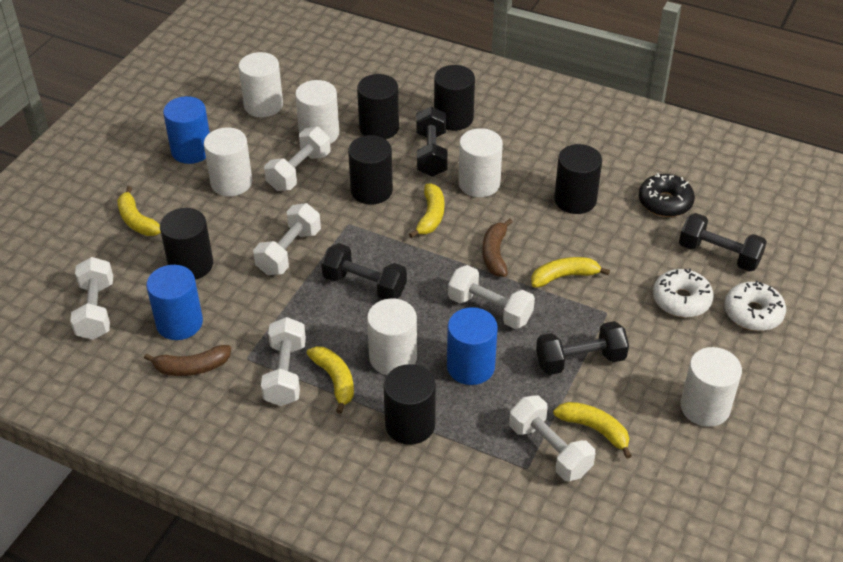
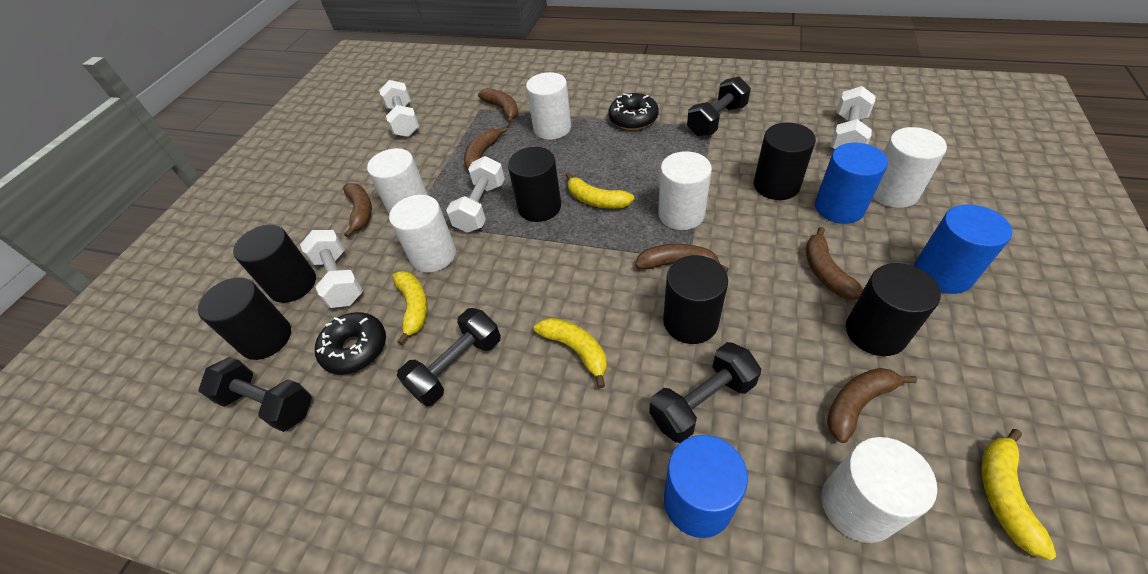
black donut: 1 -> 2
brown banana: 2 -> 6
white donut: 2 -> 0
white dumbbell: 6 -> 4
yellow banana: 5 -> 4

